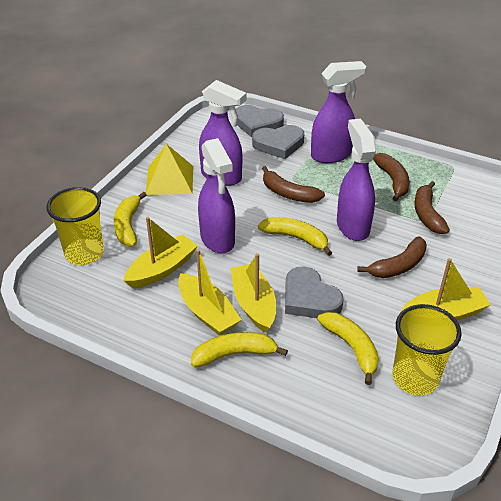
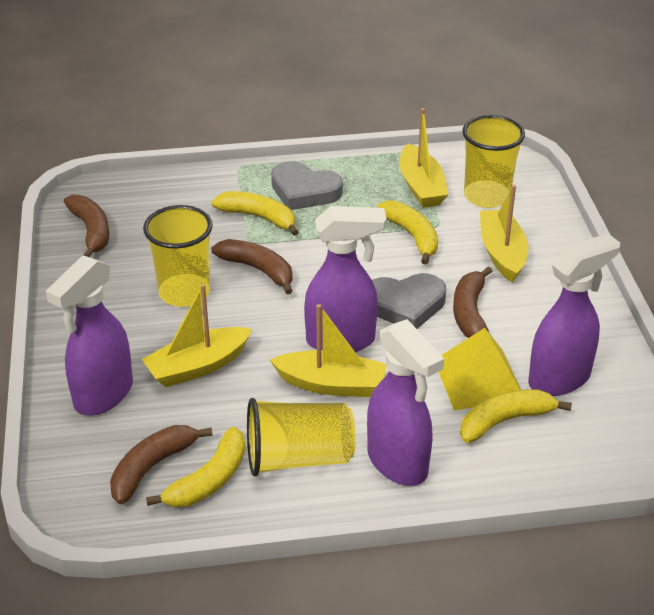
grey heart: 3 -> 2
yellow cup: 2 -> 3

